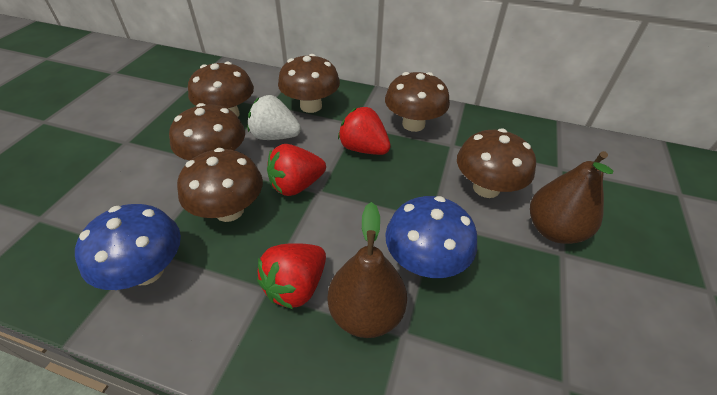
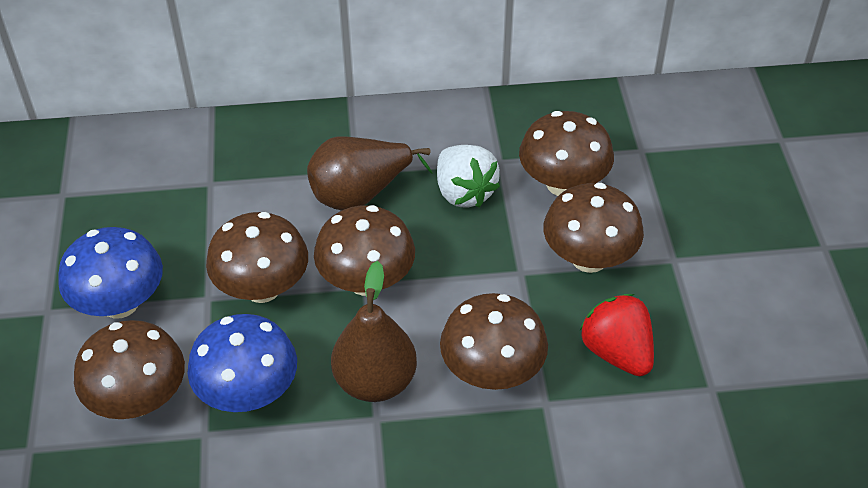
red strawberry: 3 -> 1

